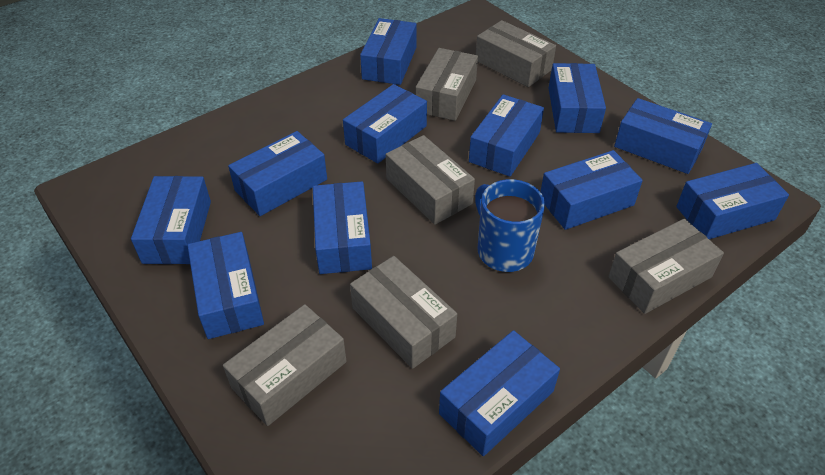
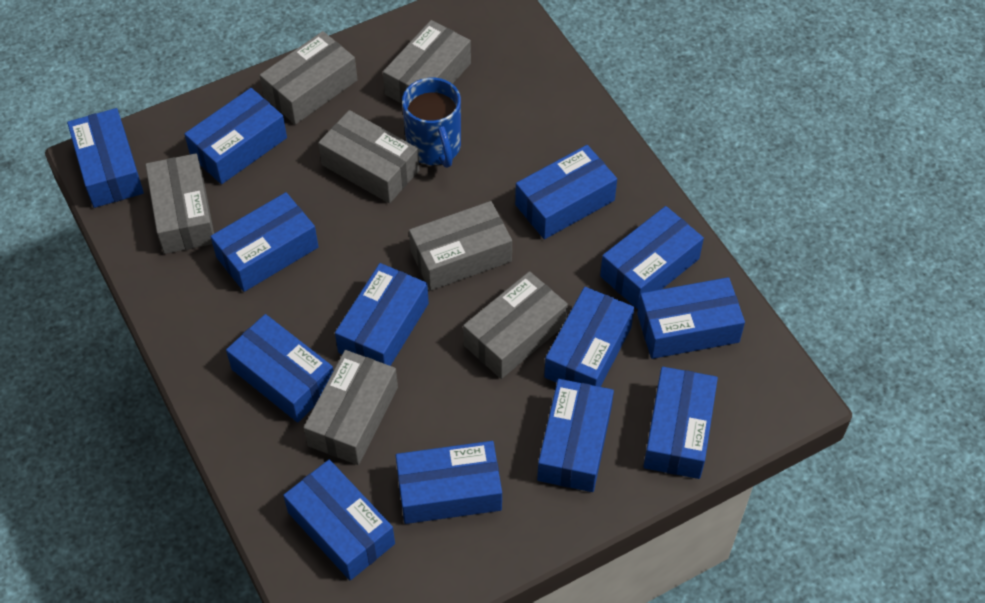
blue box: 12 -> 13
grey box: 6 -> 7

